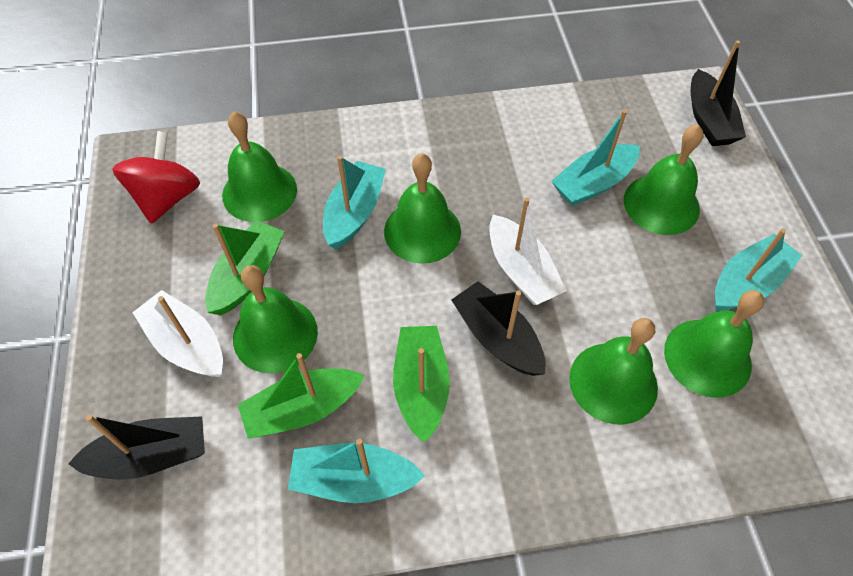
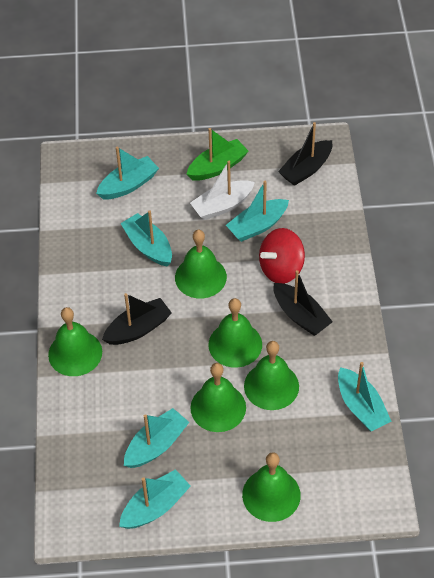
green boat: 3 -> 1
turquoise boat: 4 -> 6
white boat: 2 -> 1

